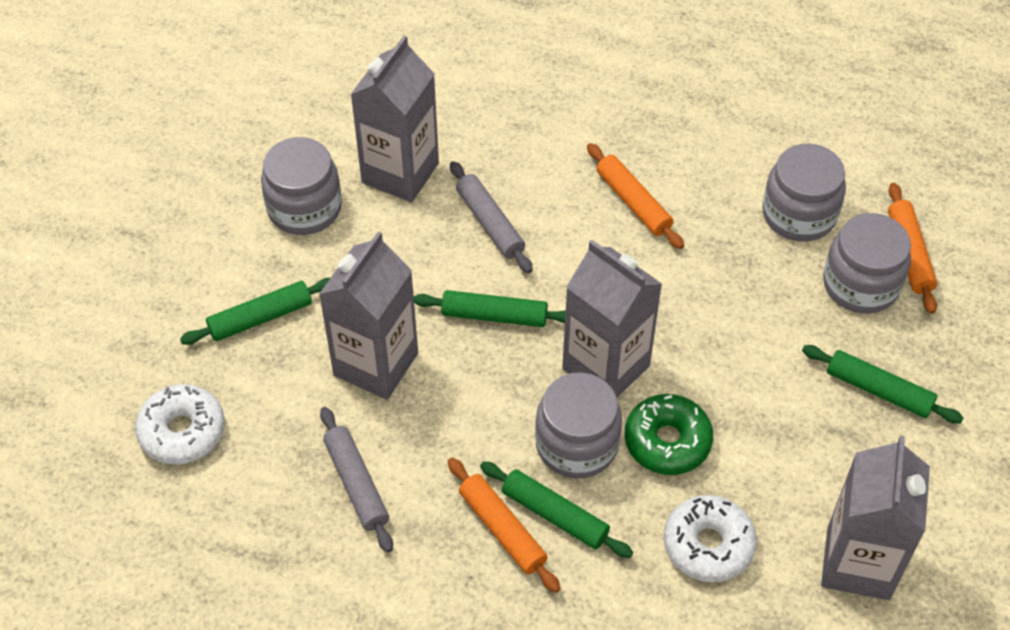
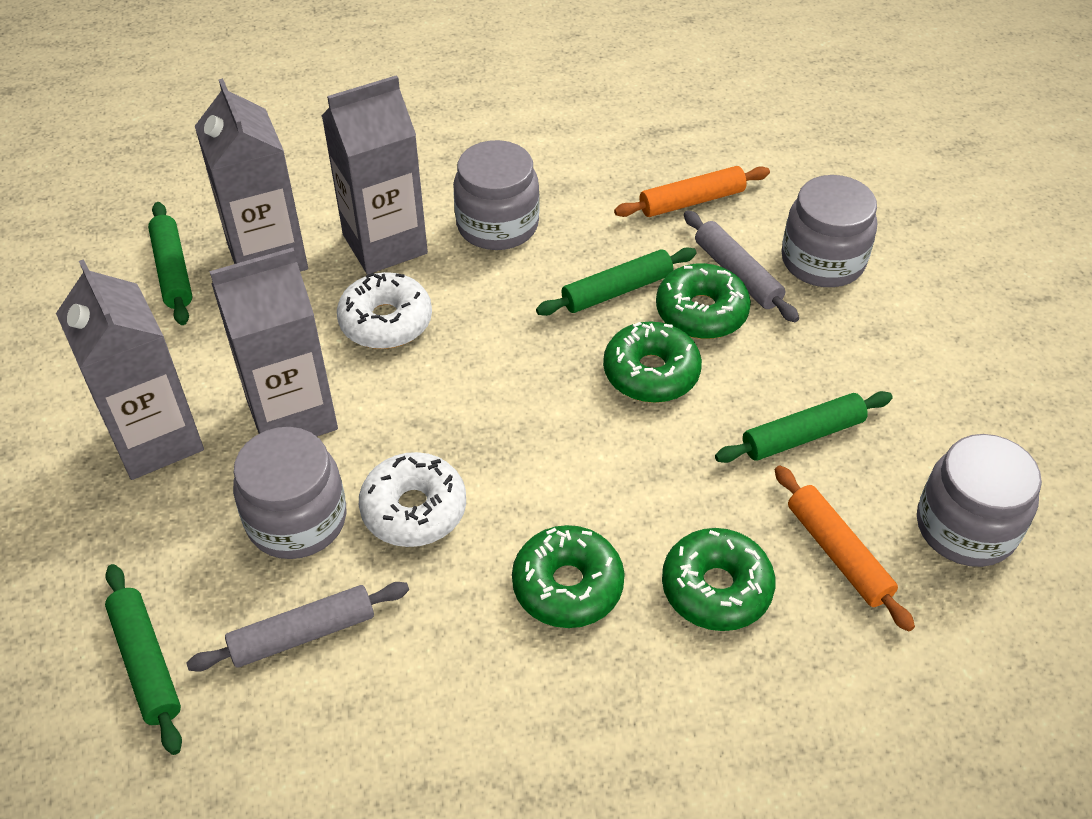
green donut: 1 -> 4
orange rolling pin: 3 -> 2

